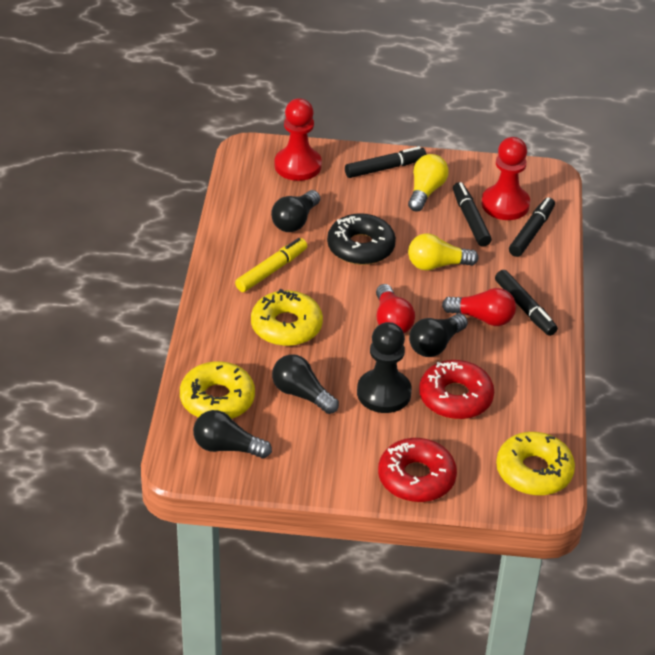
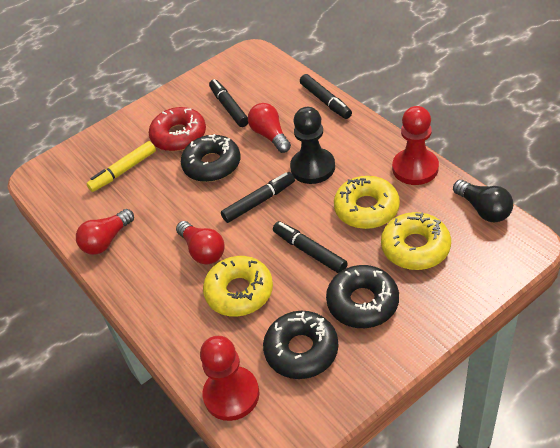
black donut: 1 -> 3
black light bulb: 4 -> 1
red donut: 2 -> 1
red light bulb: 2 -> 3
yellow light bulb: 2 -> 0

